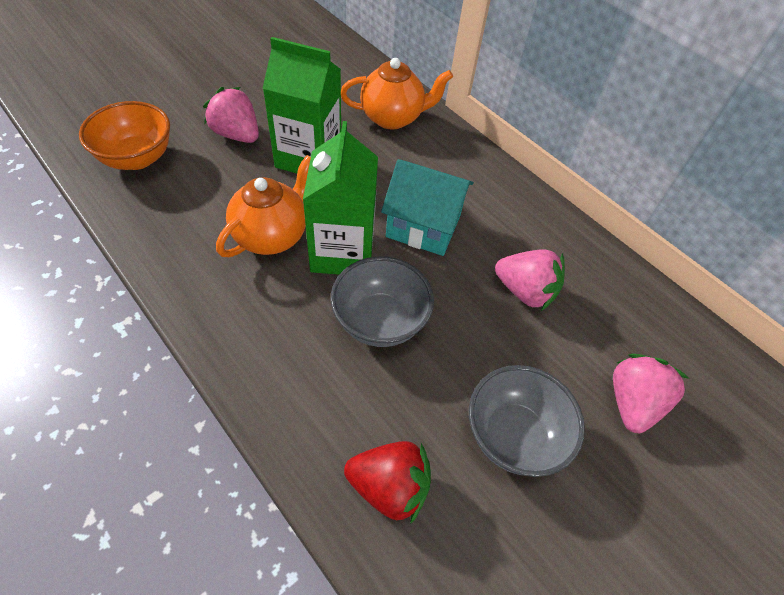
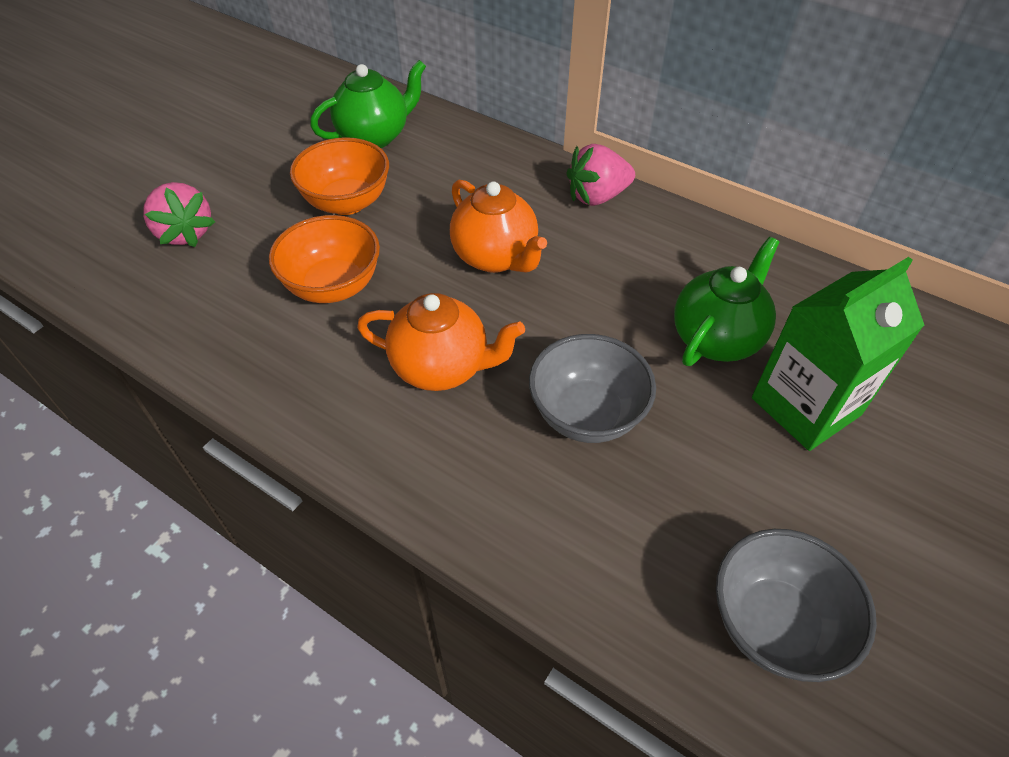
green carton: 2 -> 1
green teapot: 0 -> 2
orange bowl: 1 -> 2
pink strawberry: 3 -> 2
red strawberry: 1 -> 0
turquoise house: 1 -> 0

